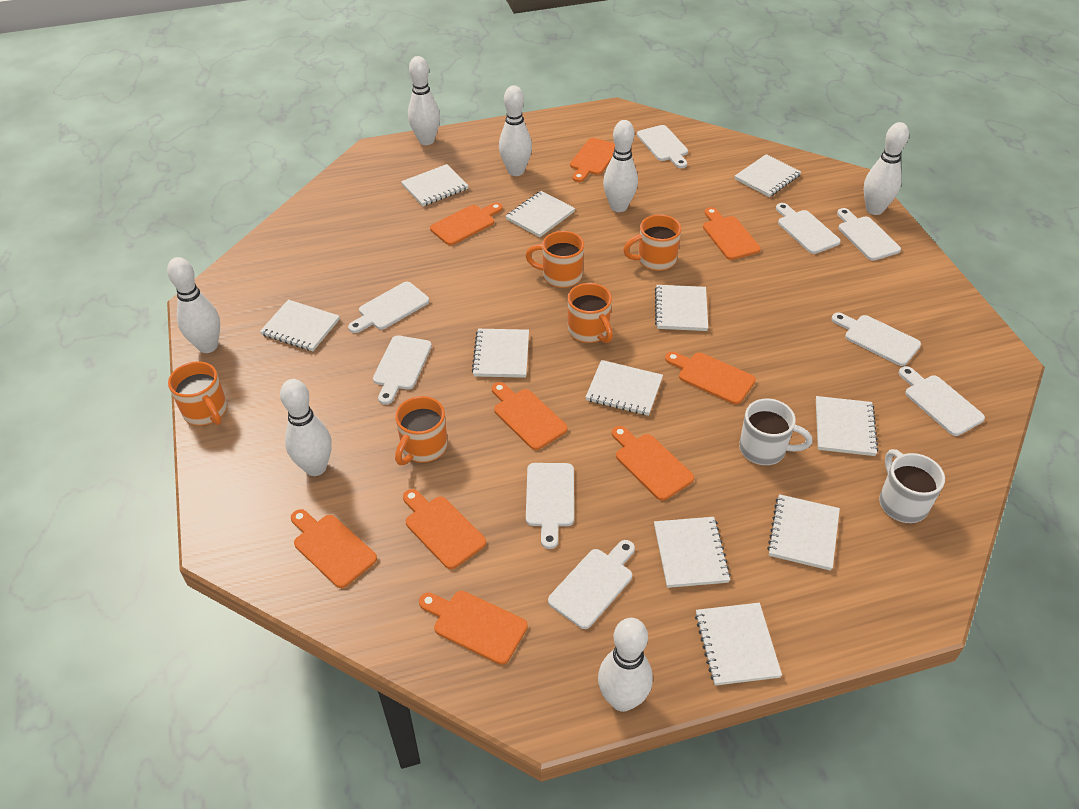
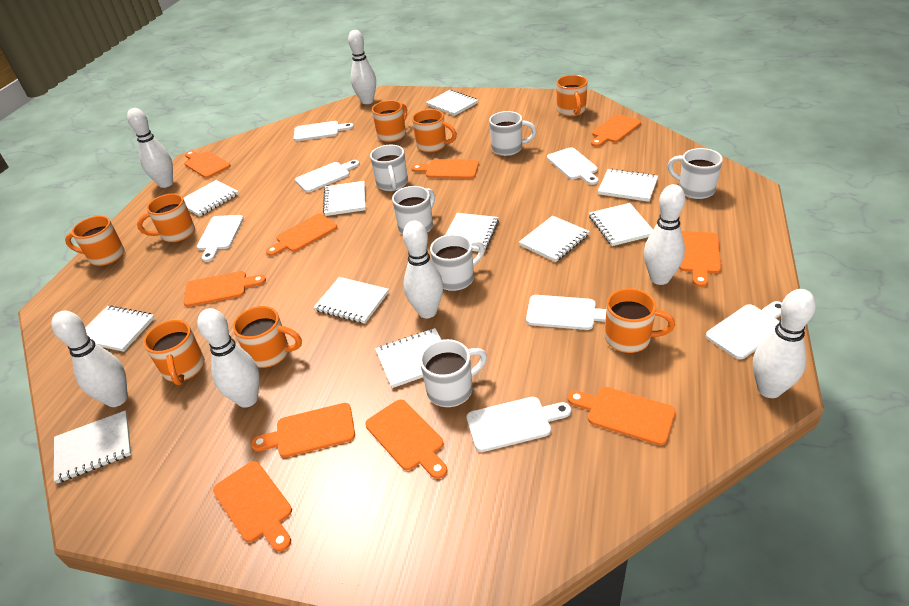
orange cutting board: 9 -> 10
orange mug: 5 -> 8
white cutting board: 9 -> 7
white mug: 2 -> 6

